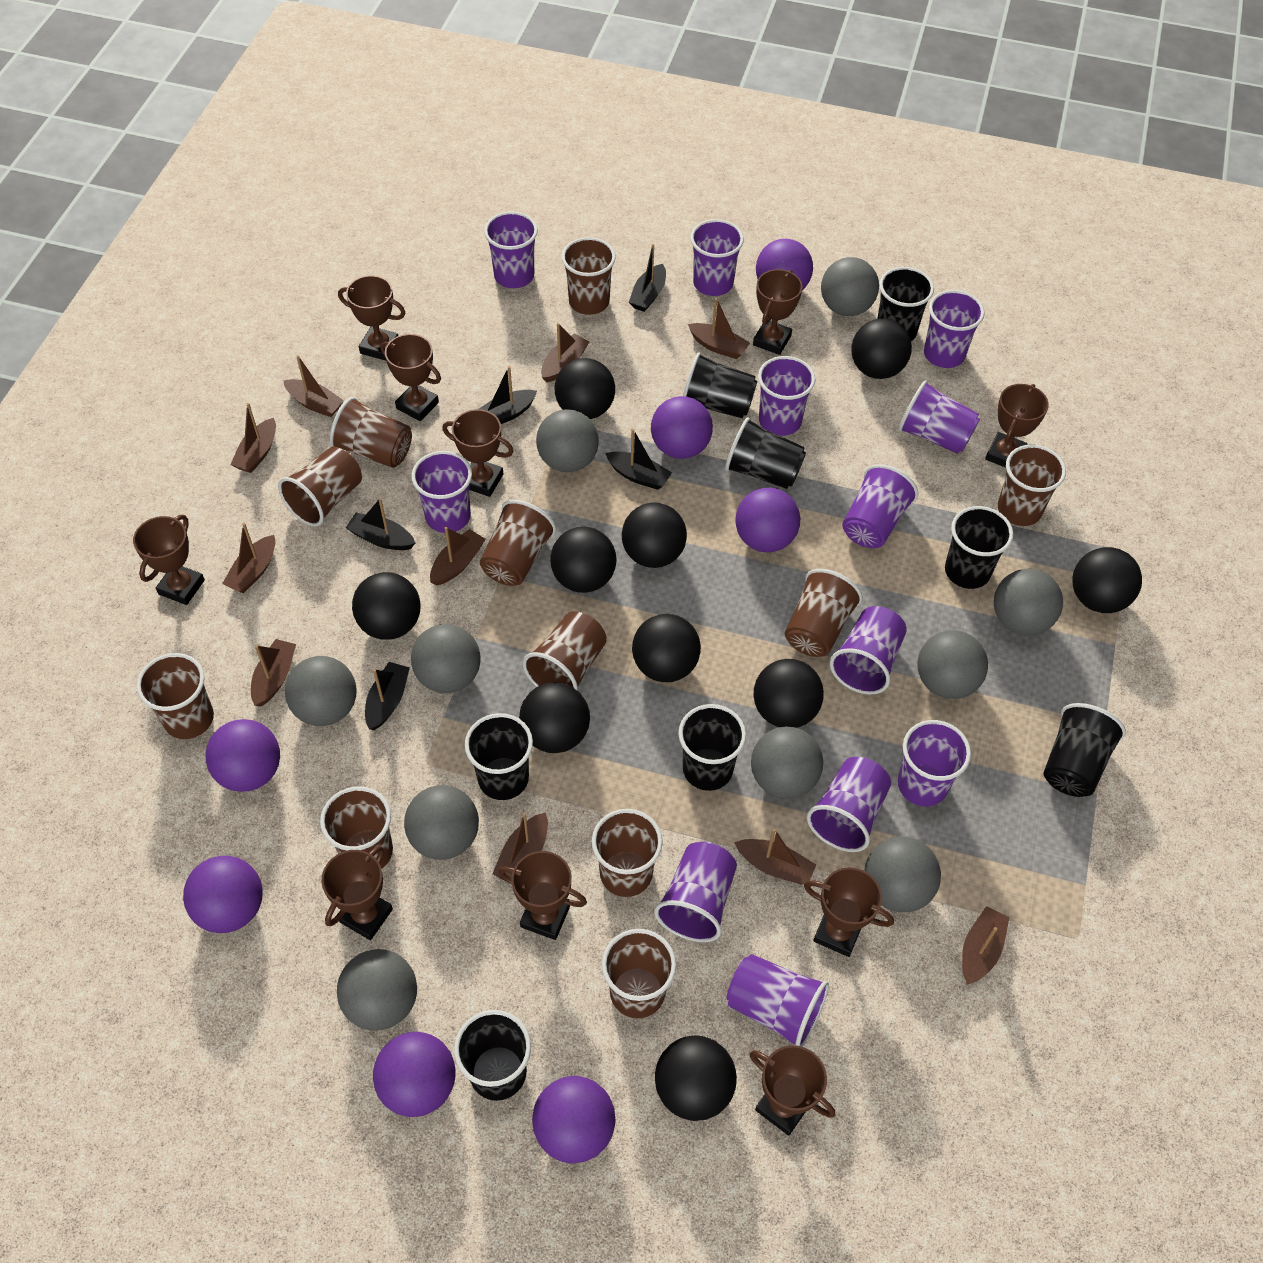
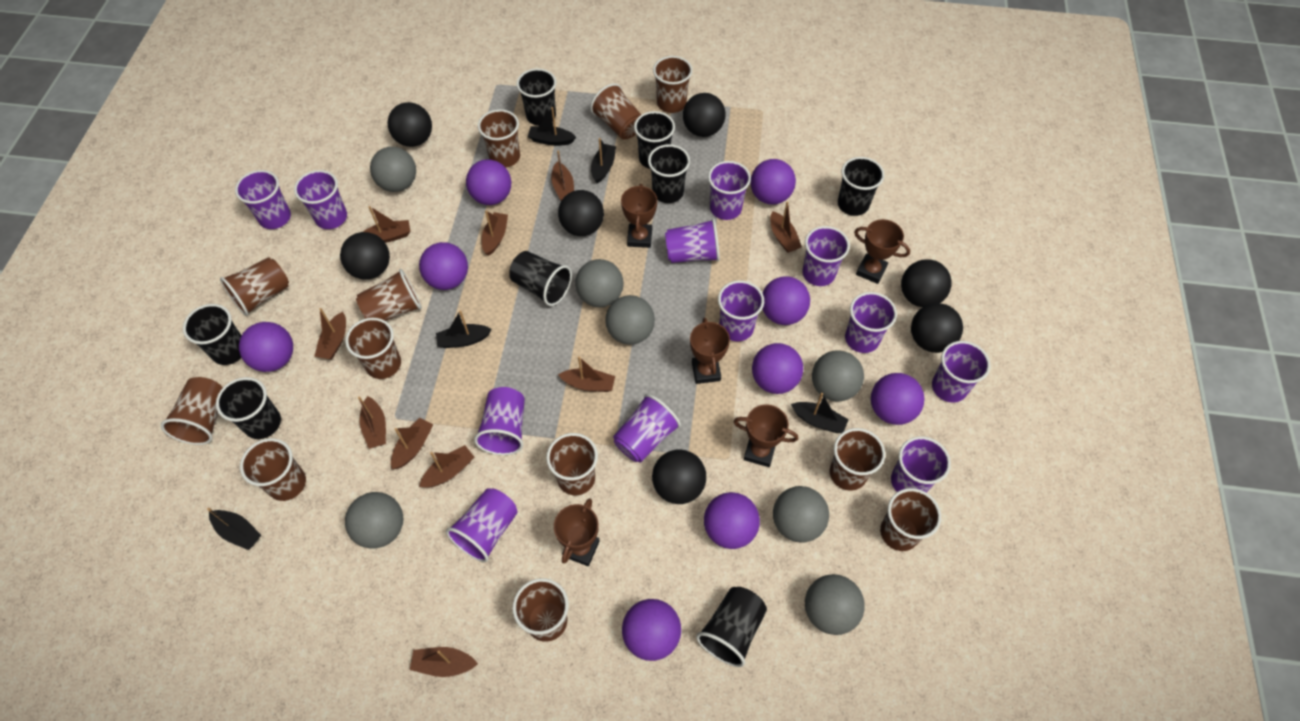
black ball: 10 -> 7
brown cup: 11 -> 12
brown trophy: 10 -> 5
grey ball: 10 -> 7
purple ball: 7 -> 9

